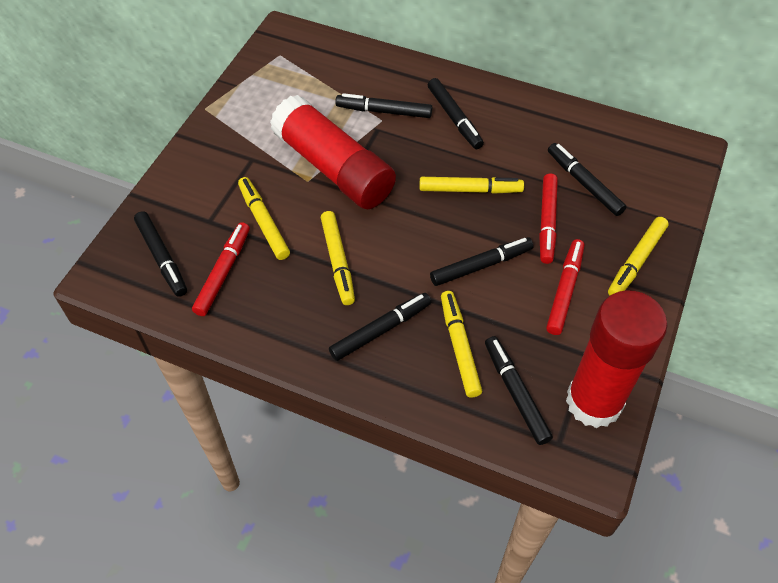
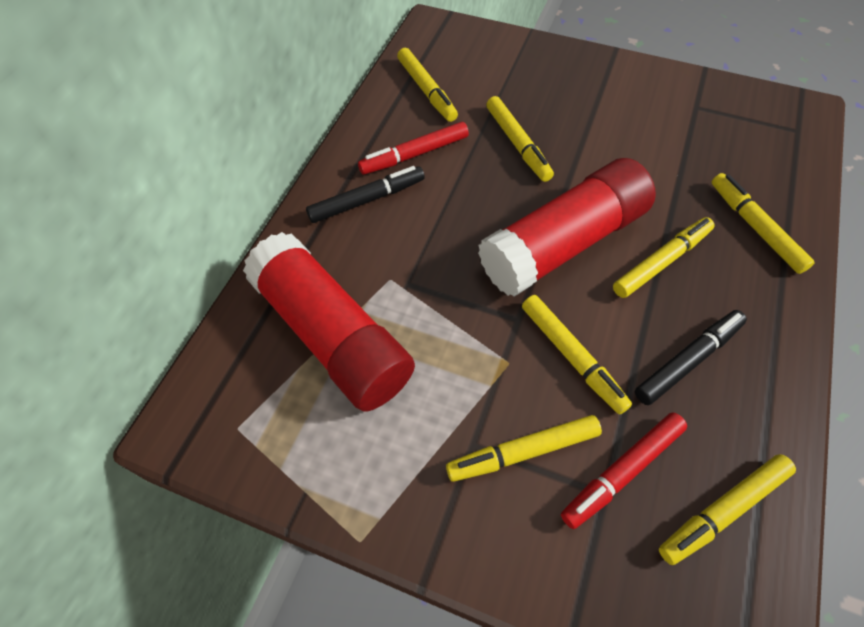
black marker: 7 -> 2
red marker: 3 -> 2
yellow marker: 5 -> 7

